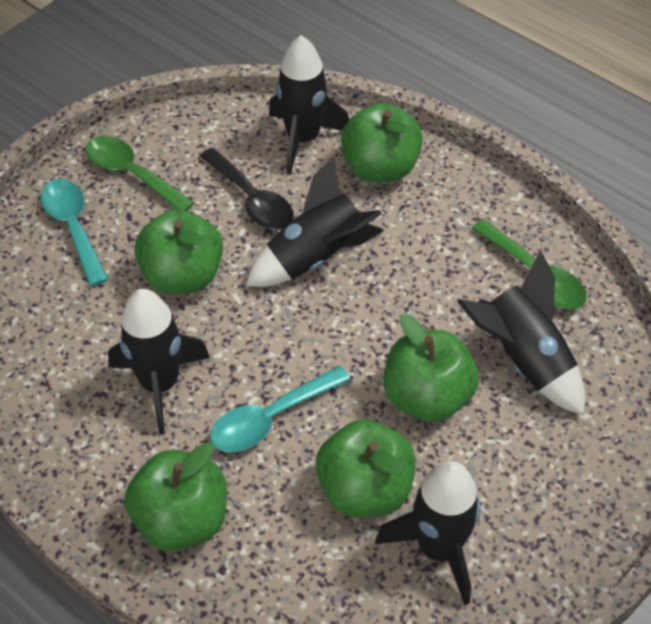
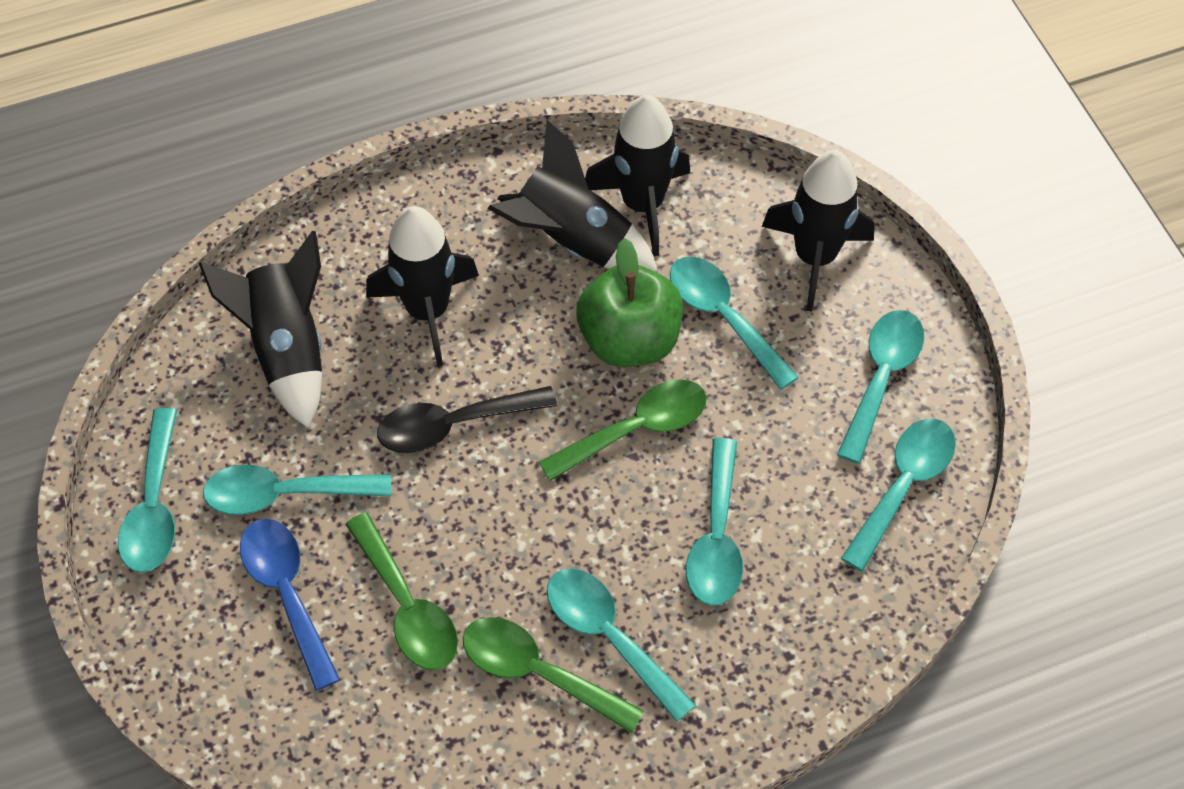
blue spoon: 0 -> 1
green apple: 5 -> 1
green spoon: 2 -> 3
turquoise spoon: 2 -> 7

